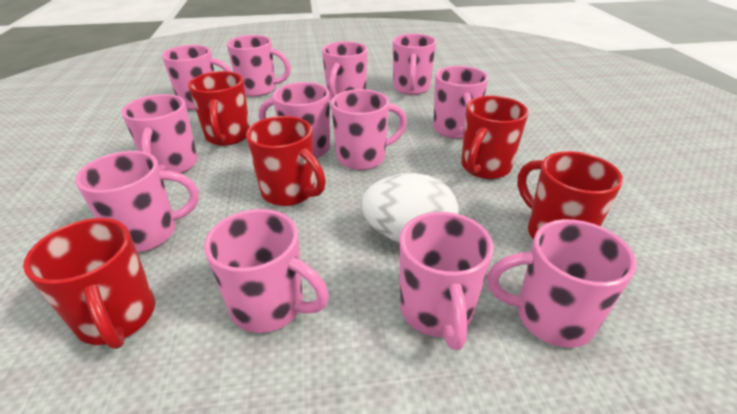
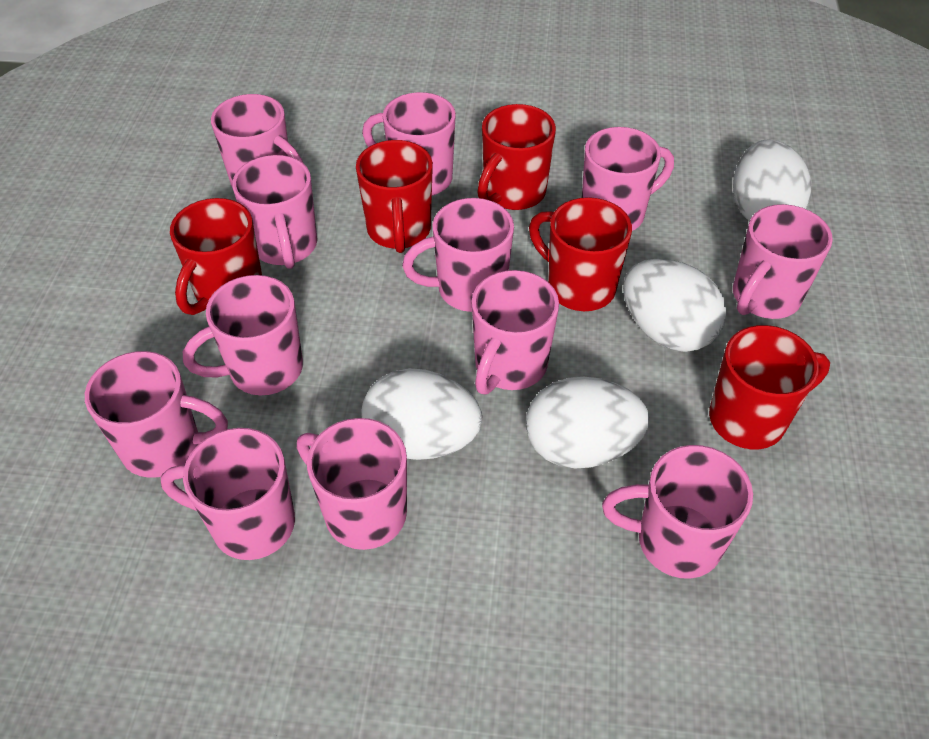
white egg: 1 -> 4

